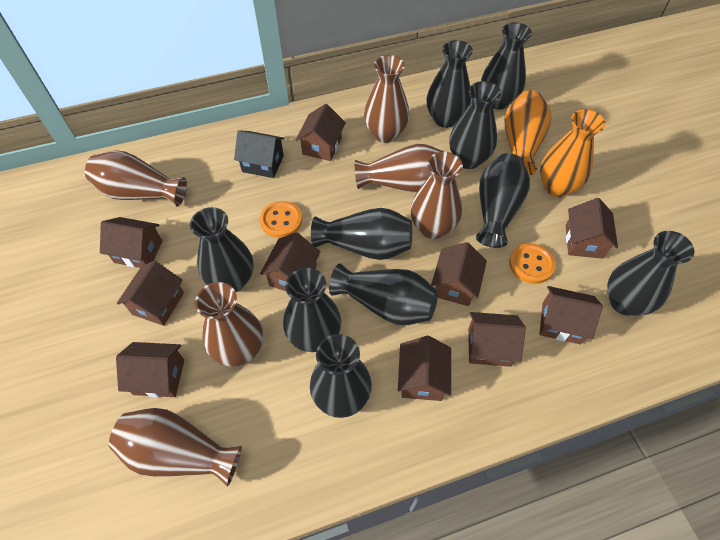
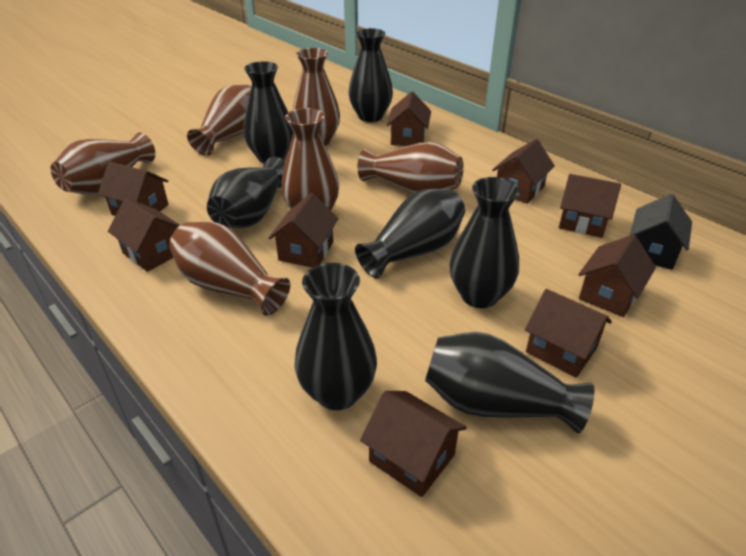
black vase: 10 -> 7
brown house: 10 -> 9
orange button: 2 -> 0
orange vase: 2 -> 0

